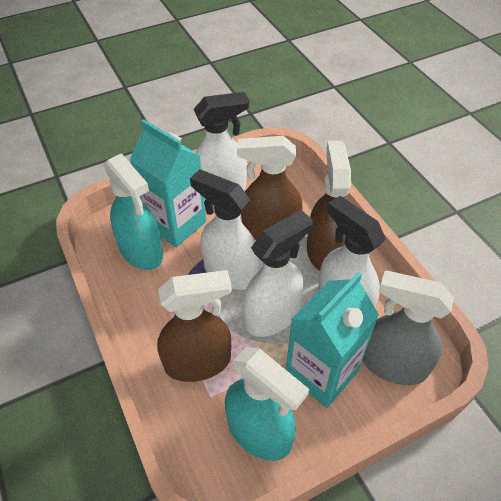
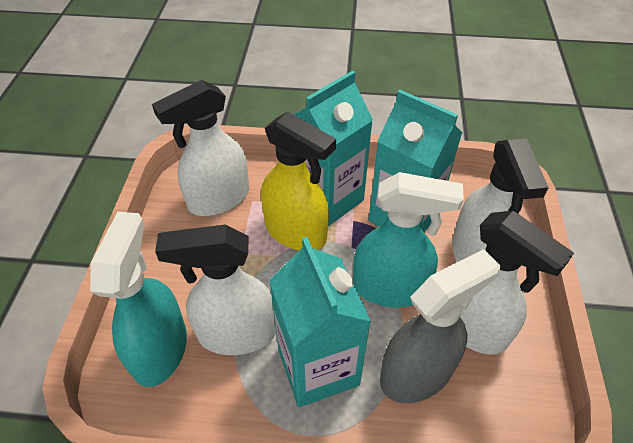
brown spray bottle: 3 -> 0
turquoise carton: 2 -> 3
yellow spray bottle: 0 -> 1

